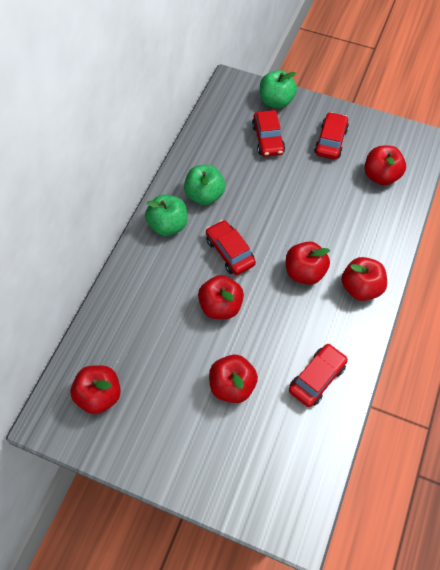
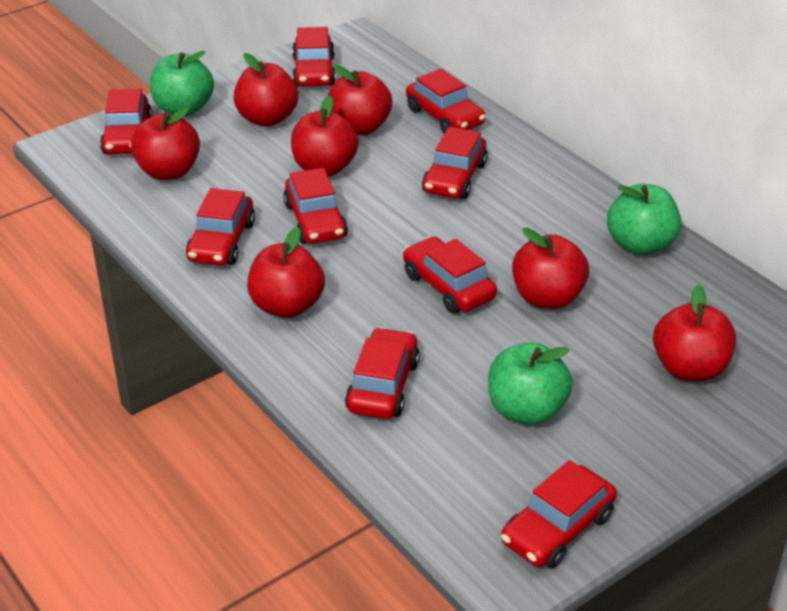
red apple: 6 -> 7
red car: 4 -> 9

